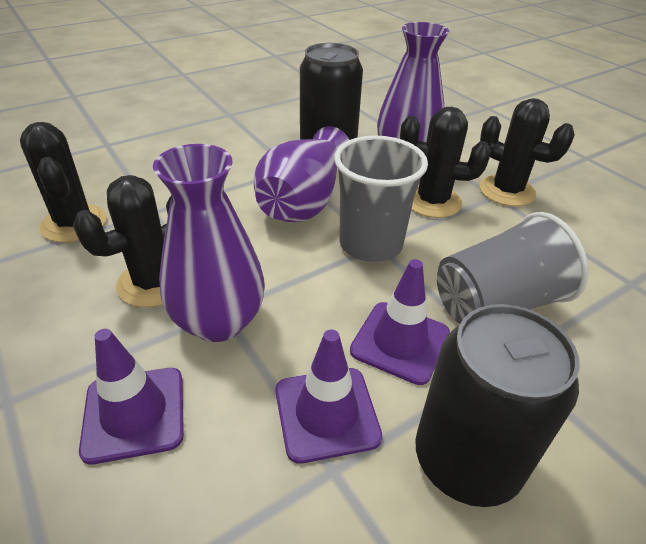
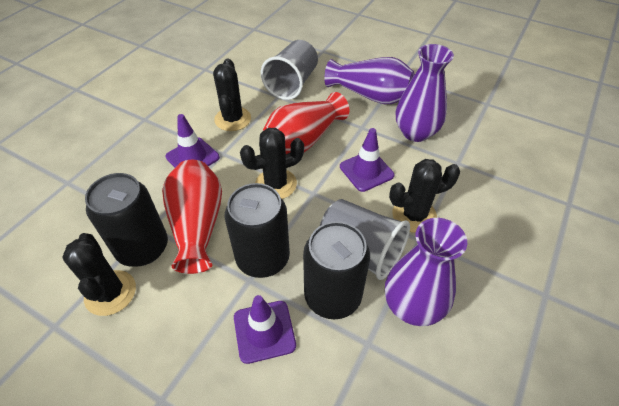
black can: 2 -> 3
red vase: 0 -> 2

